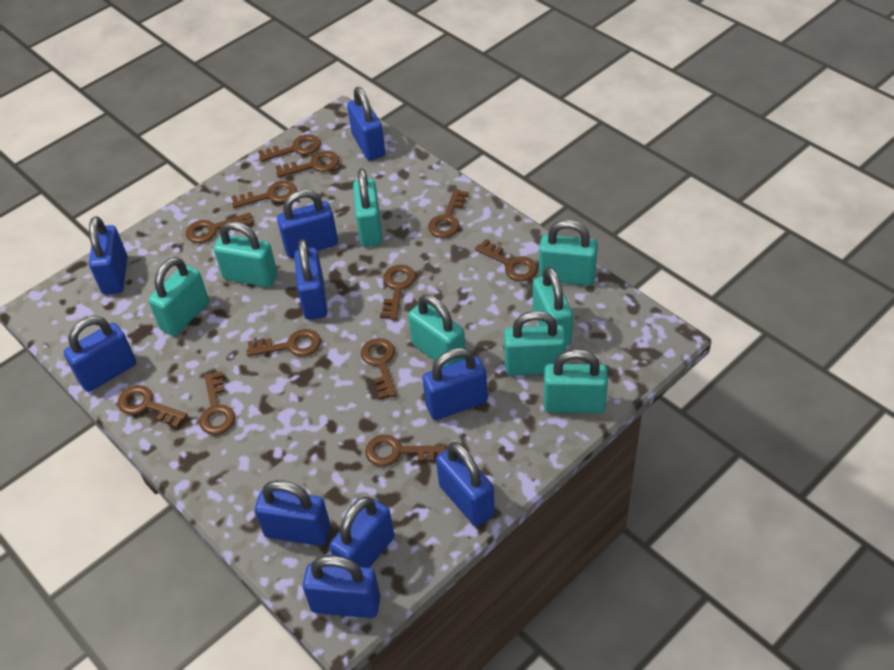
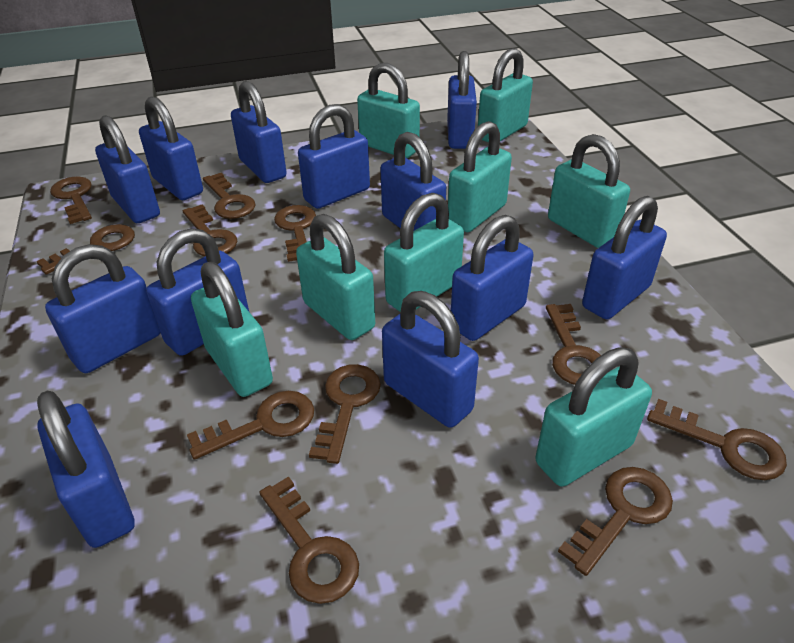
blue padlock: 10 -> 12
brown key: 12 -> 11

